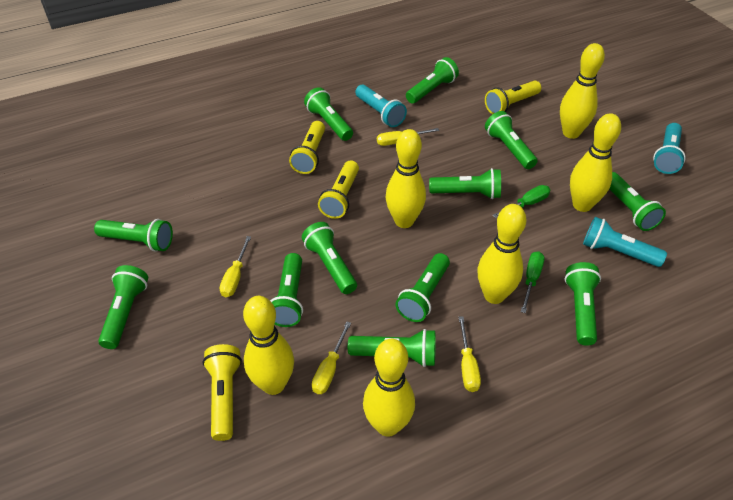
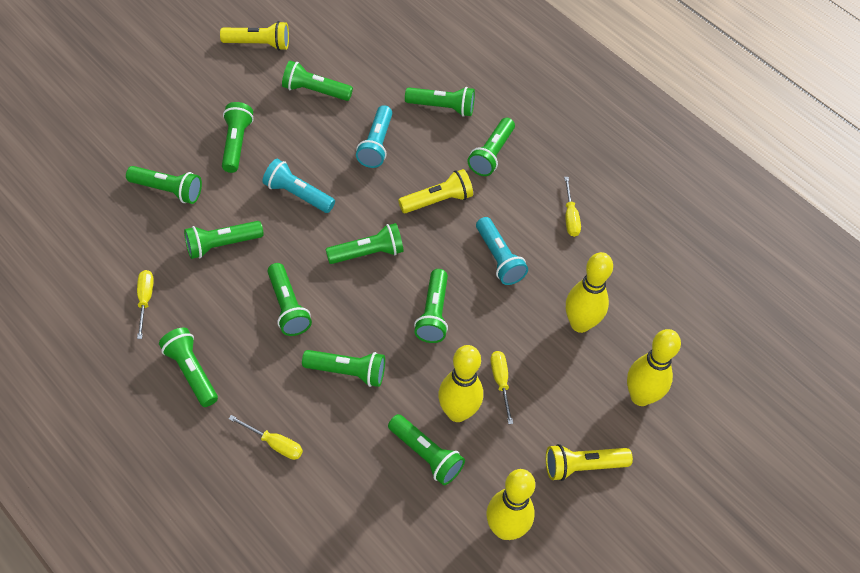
green screwdriver: 2 -> 0
yellow bowling pin: 6 -> 4
yellow flashlight: 4 -> 3

